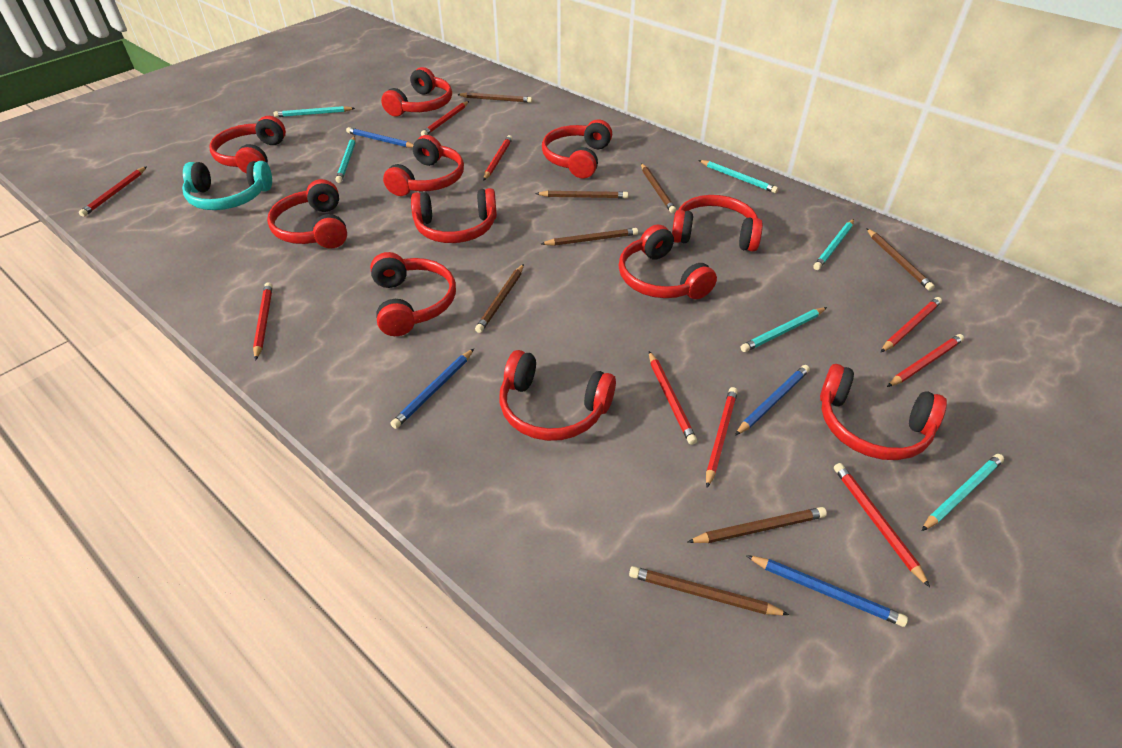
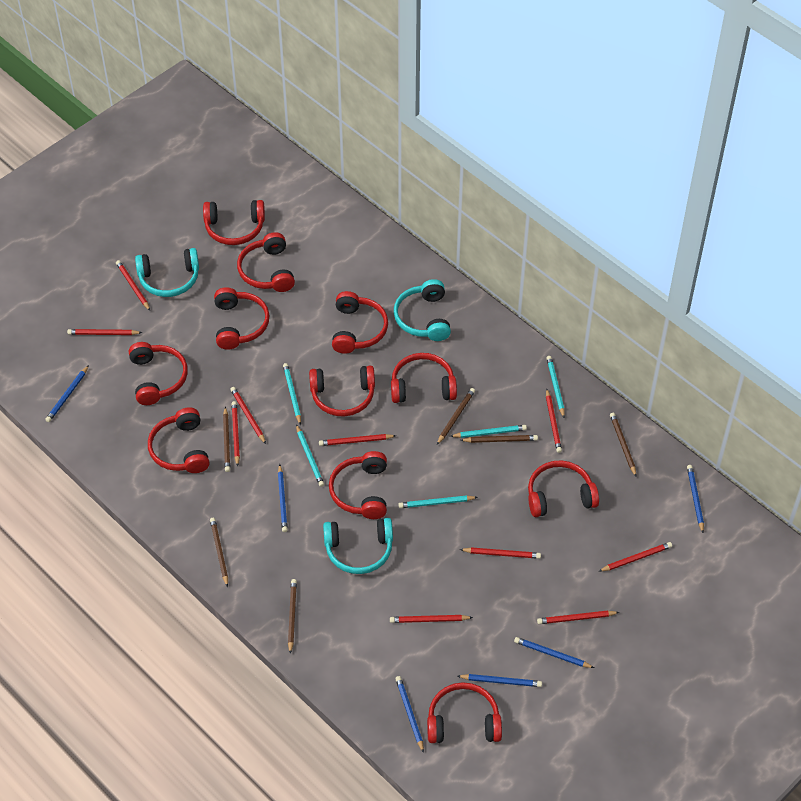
blue pencil: 4 -> 6
brown pencil: 8 -> 6
red pencil: 9 -> 10
turquoise headphones: 1 -> 3
turquoise pencil: 6 -> 5

